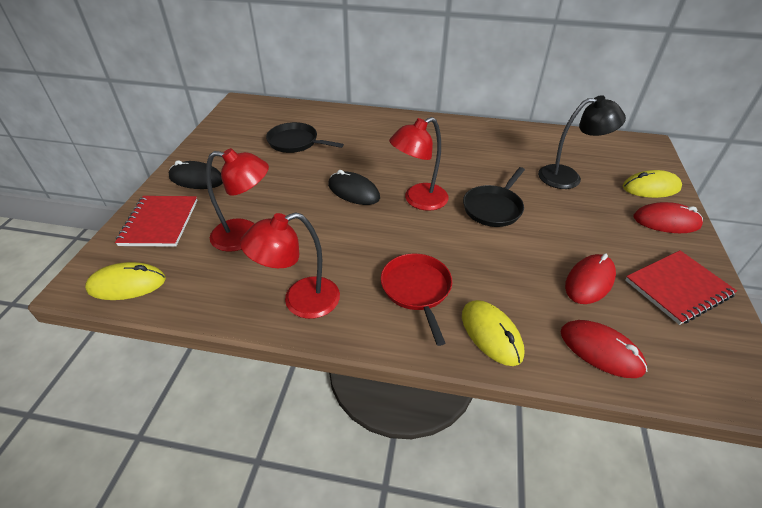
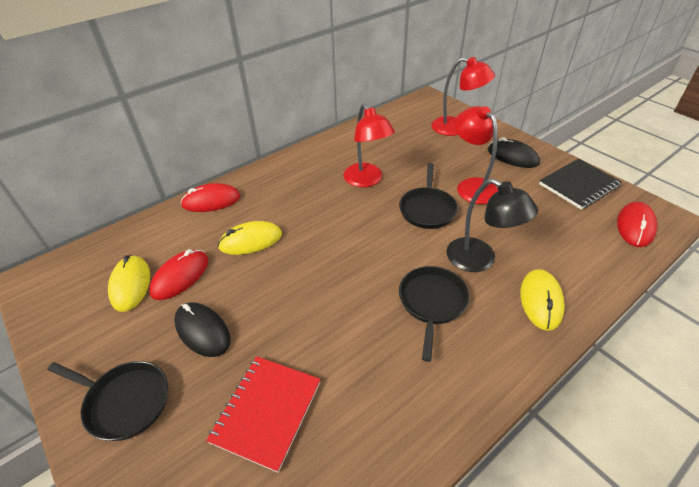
black notebook: 0 -> 1
black pan: 2 -> 3
red notebook: 2 -> 1
red pan: 1 -> 0

